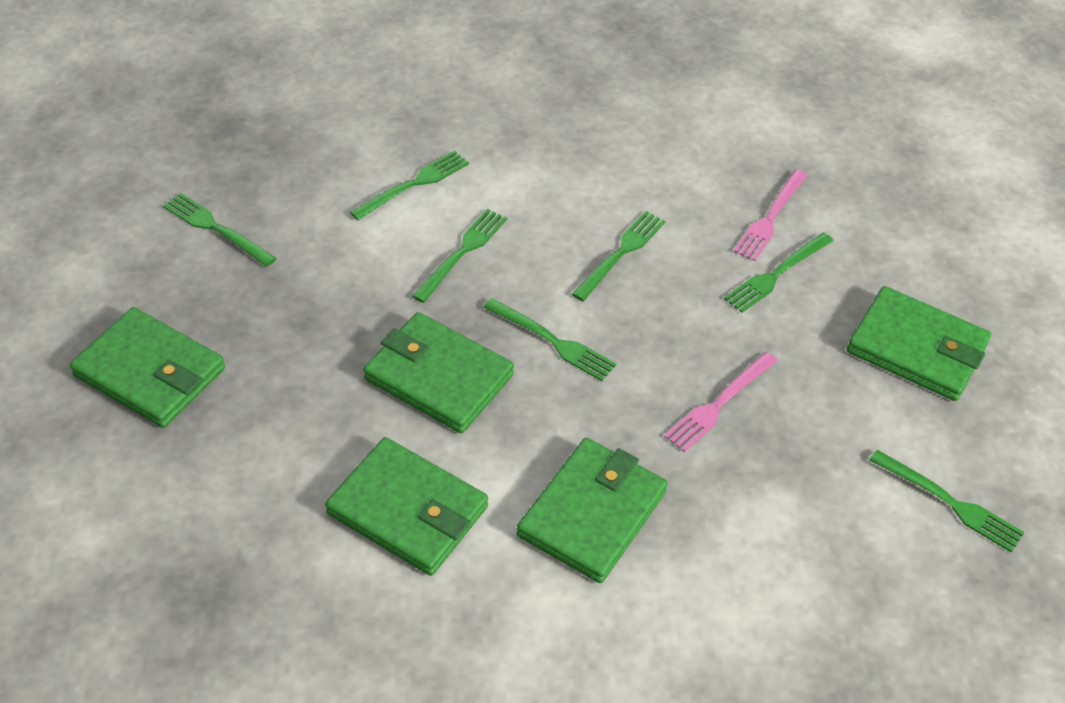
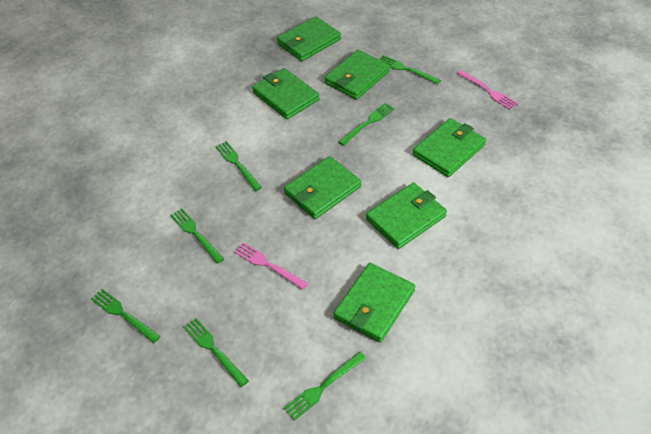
green wallet: 5 -> 7

